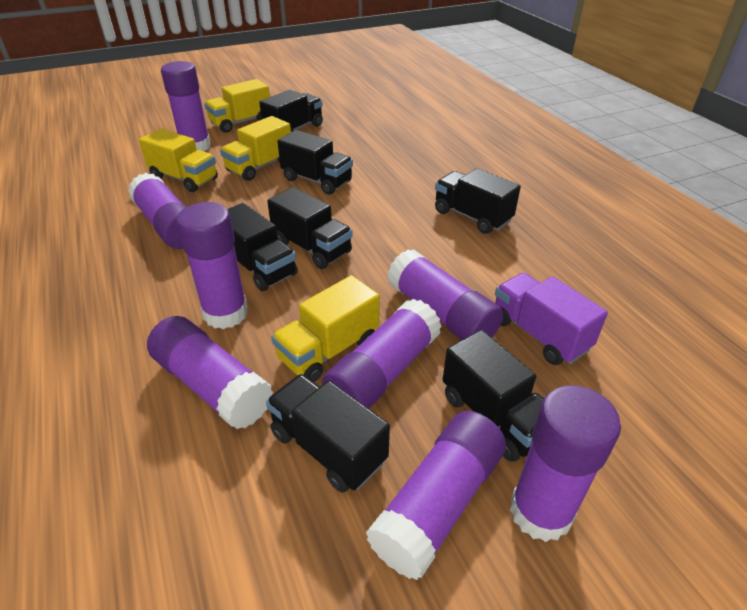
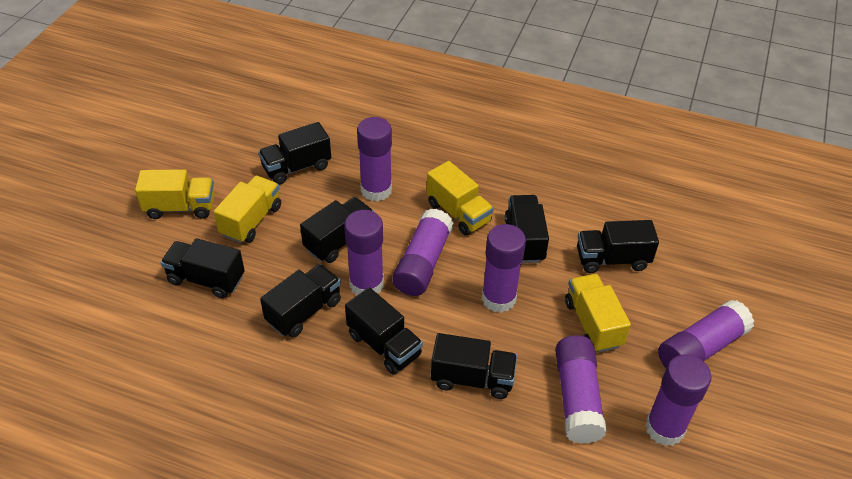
black truck: 7 -> 8
purple glue stick: 8 -> 7
purple truck: 1 -> 0

